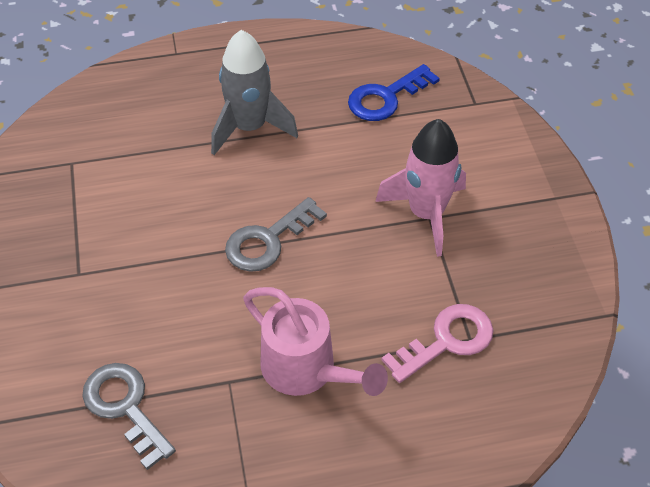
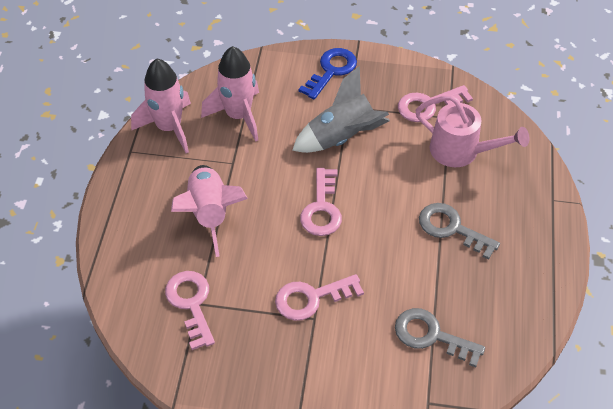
pink key: 1 -> 4
pink rocket: 1 -> 3

